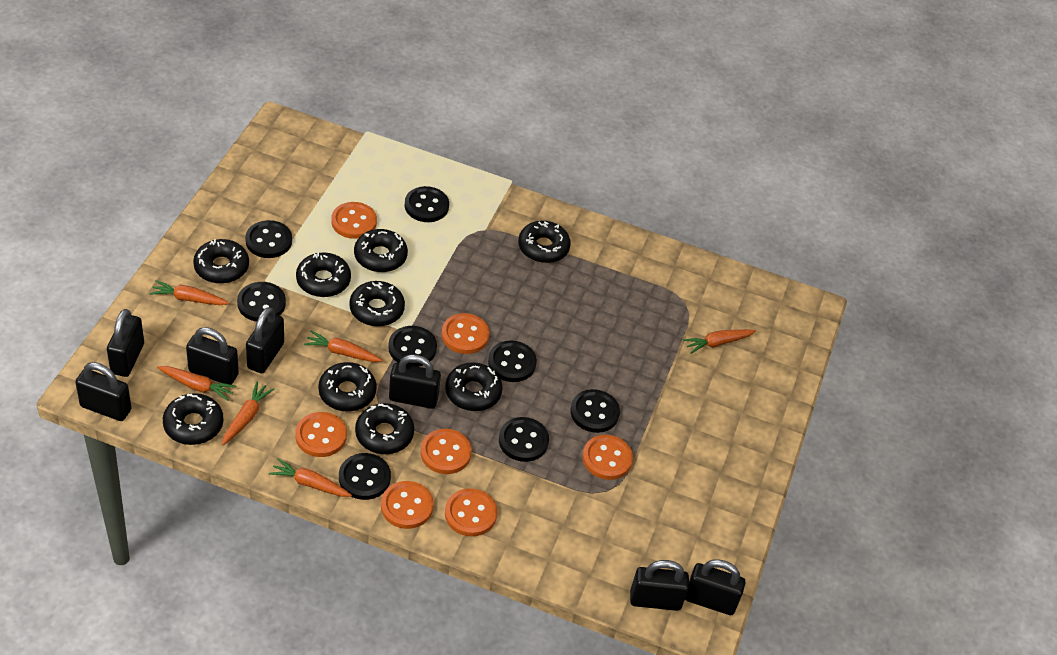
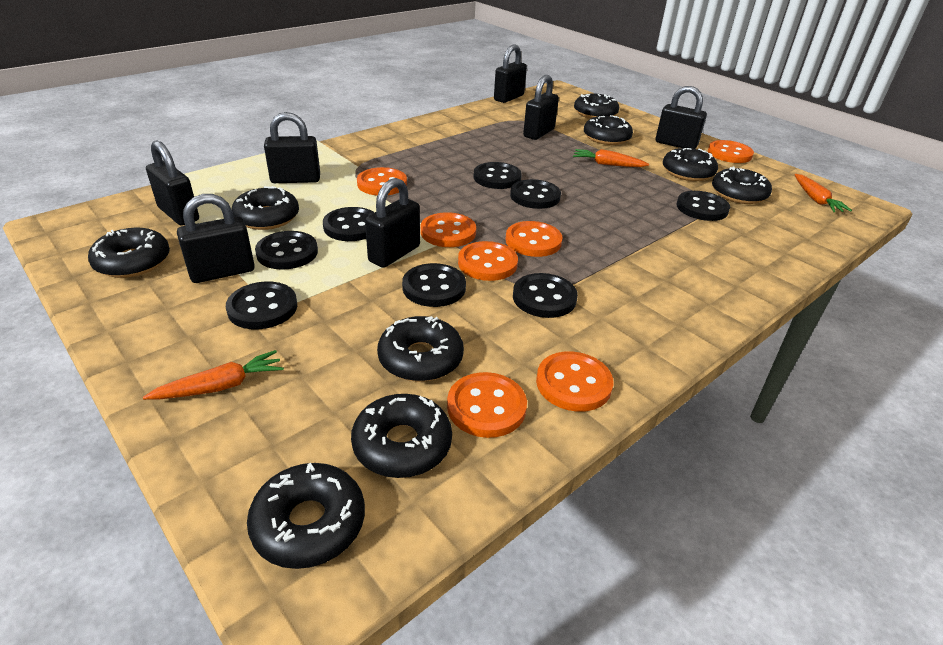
orange carrot: 6 -> 3

